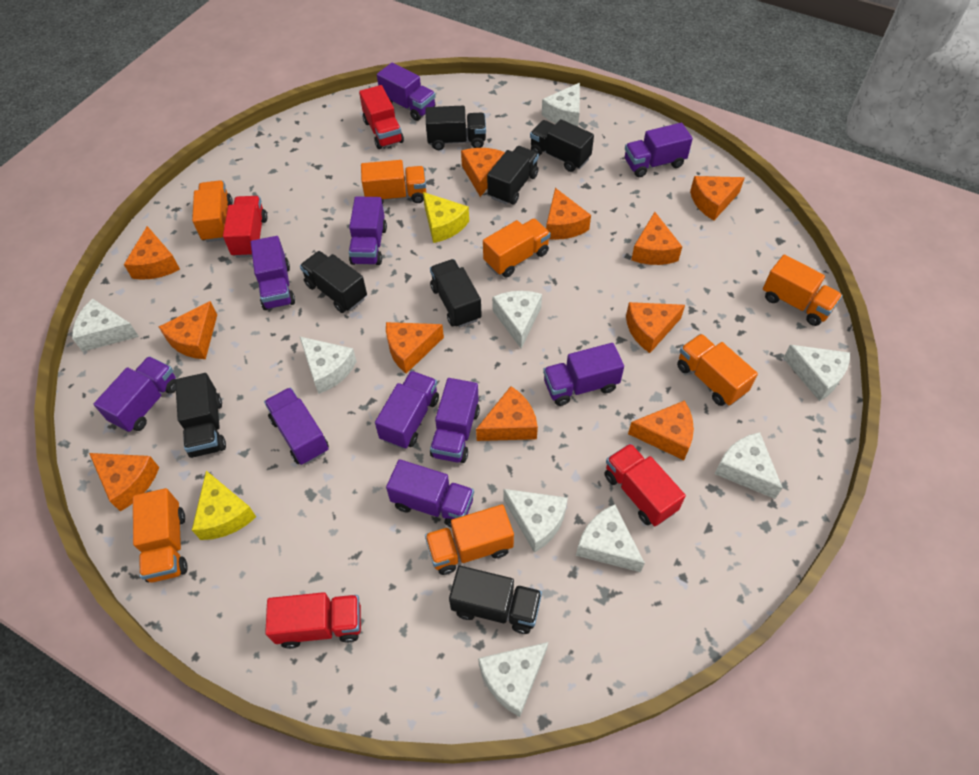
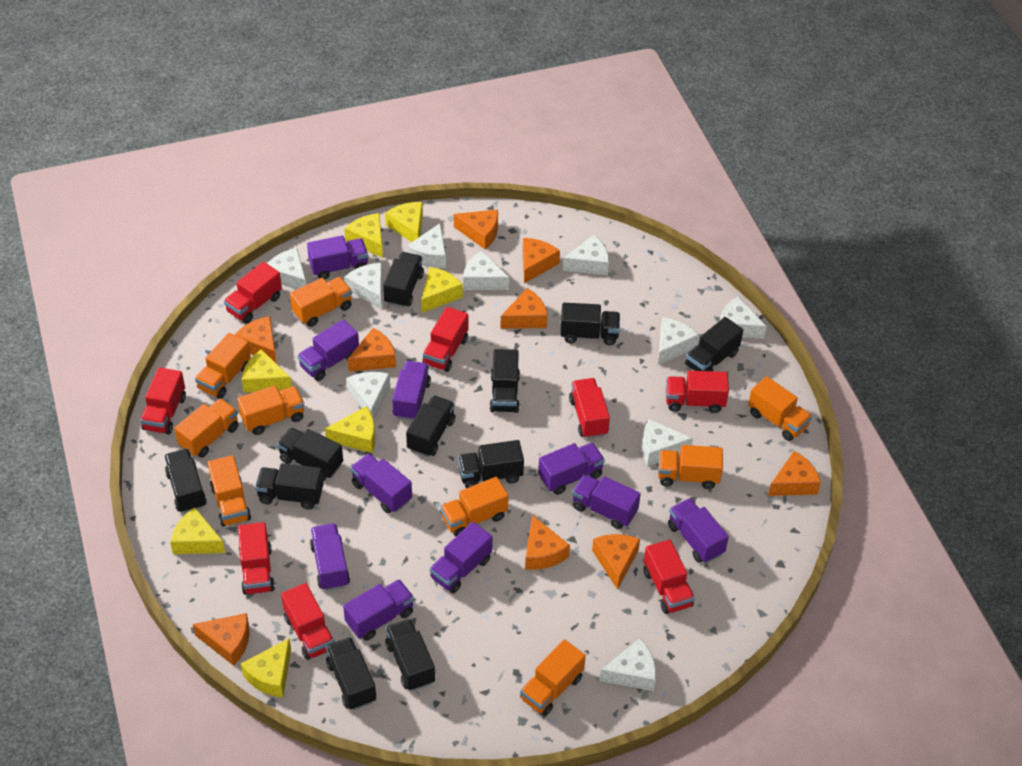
black truck: 7 -> 11
orange cheese: 11 -> 9
orange truck: 7 -> 9
red truck: 4 -> 8
white cheese: 9 -> 10
yellow cheese: 2 -> 7

